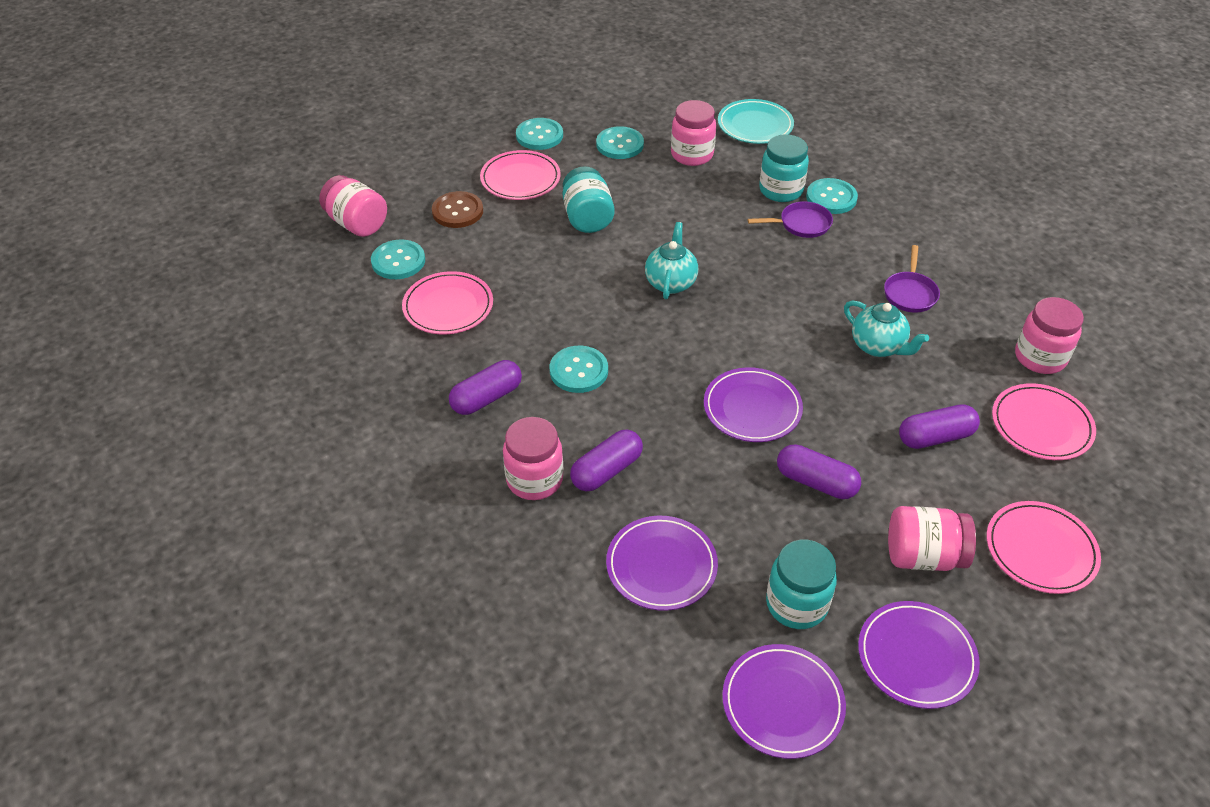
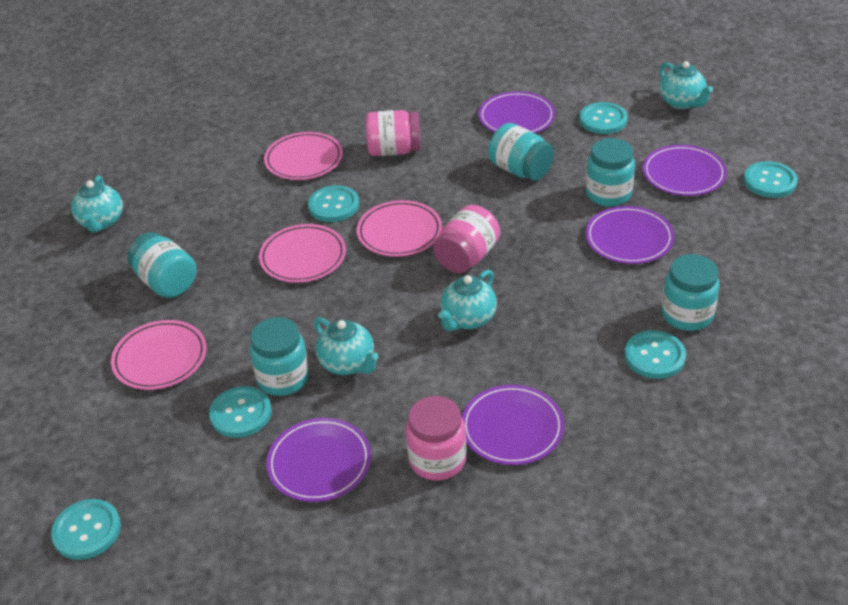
brown button: 1 -> 0
pink jar: 5 -> 3
purple capsule: 4 -> 0
purple pan: 2 -> 0
purple plate: 4 -> 5
turquoise button: 5 -> 6
turquoise jar: 3 -> 5
turquoise plate: 1 -> 0
turquoise teapot: 2 -> 4

